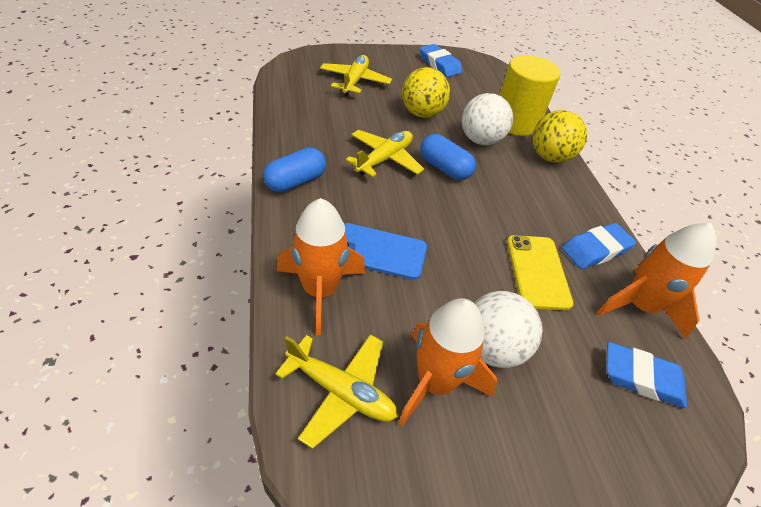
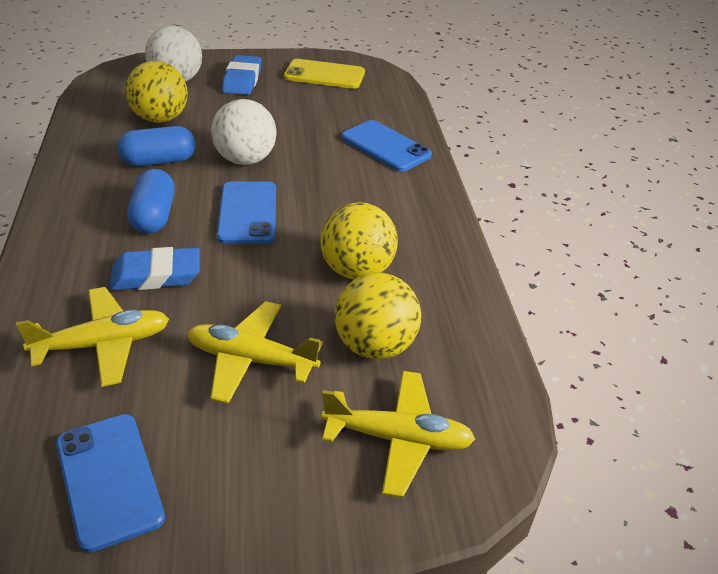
blue eraser: 3 -> 2
blue phone: 1 -> 3
orange rocket: 3 -> 0
yellow ball: 2 -> 3
yellow cylinder: 1 -> 0

